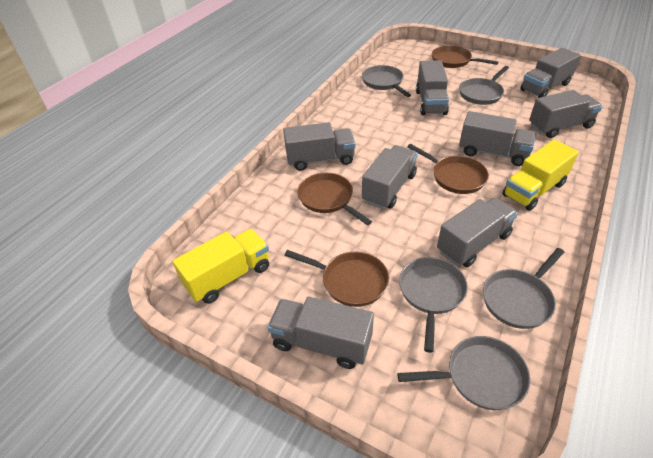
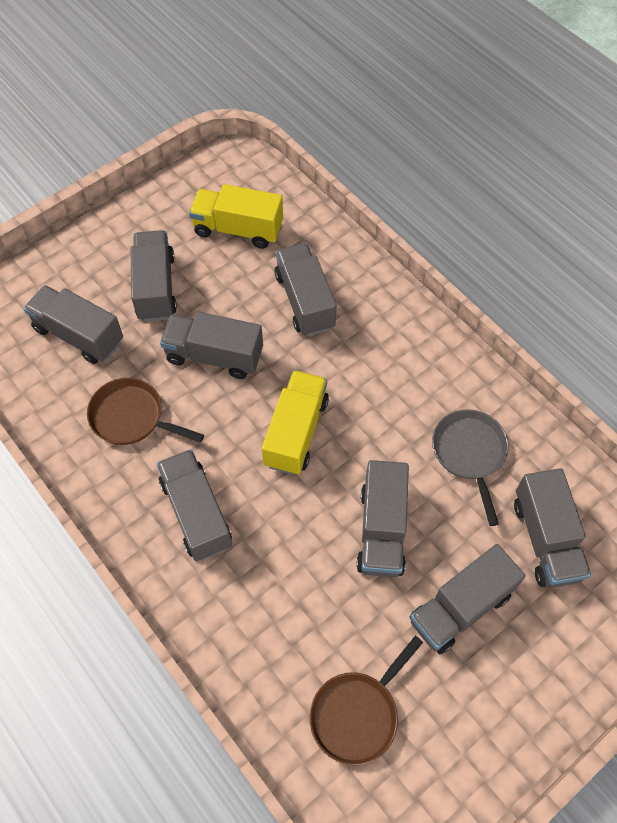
brown pan: 4 -> 2
grey pan: 5 -> 1

